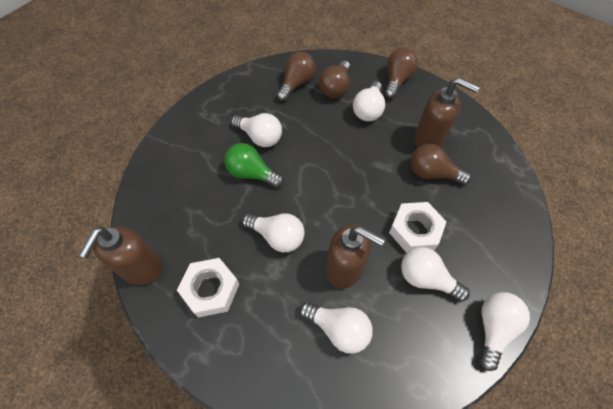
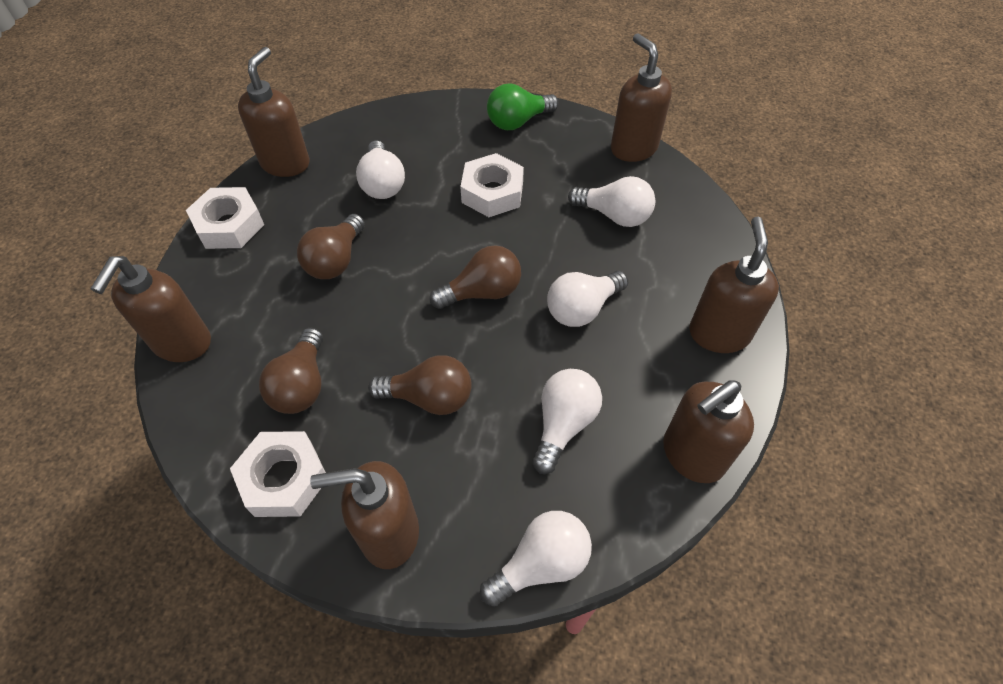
brown soap dispenser: 3 -> 6
white light bulb: 6 -> 5
white nut: 2 -> 3

